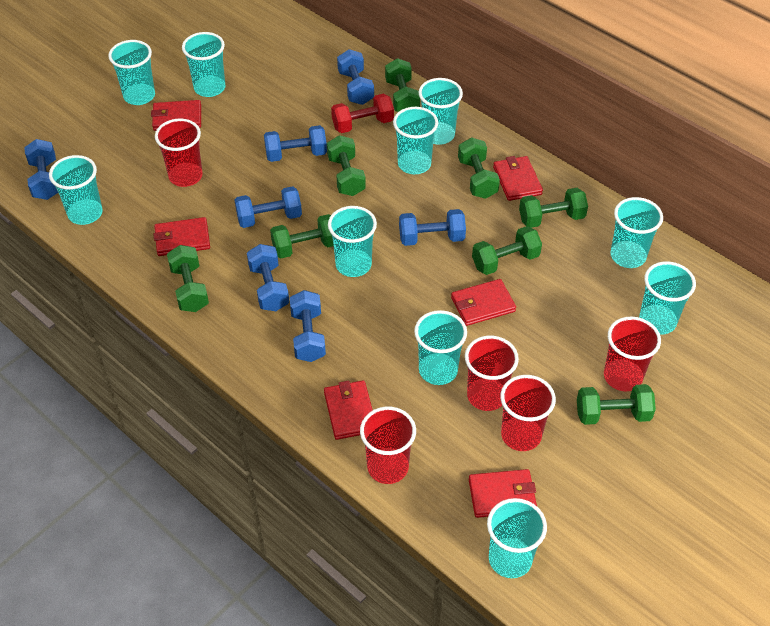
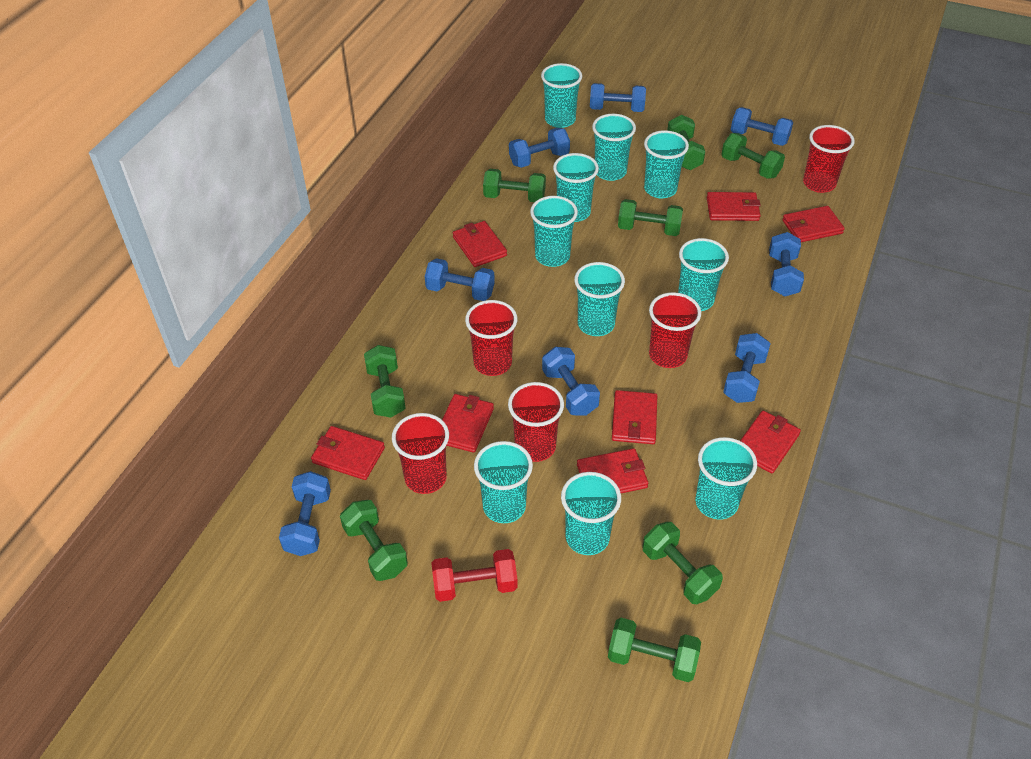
blue dumbbell: 7 -> 8
red wallet: 6 -> 8

